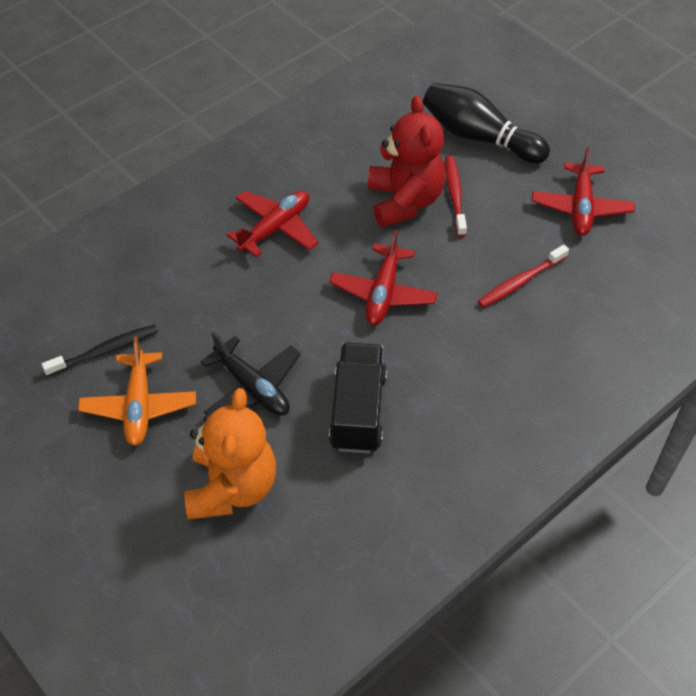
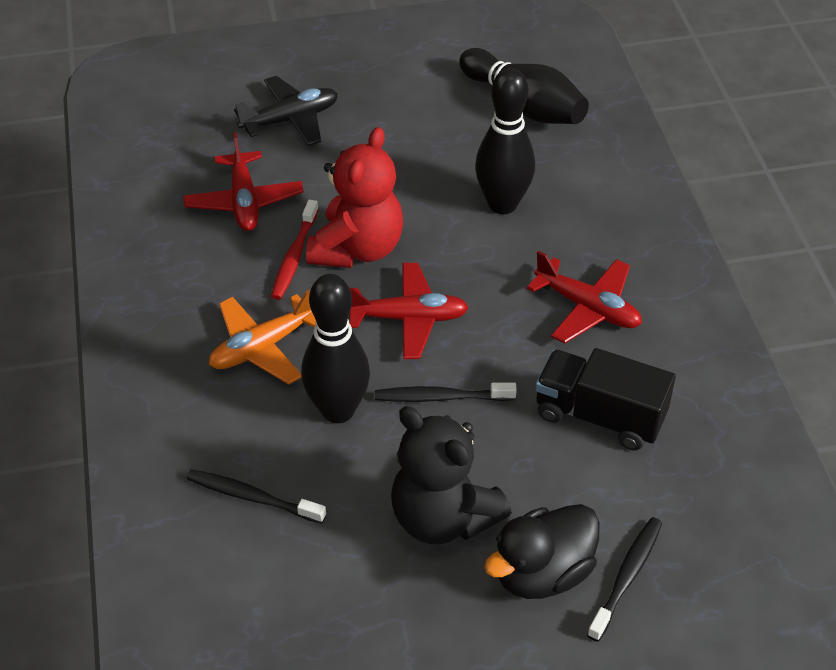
black bowling pin: 1 -> 3
black duck: 0 -> 1
black teddy bear: 0 -> 1
black toothbrush: 1 -> 3
orange teddy bear: 1 -> 0
red toothbrush: 2 -> 1

